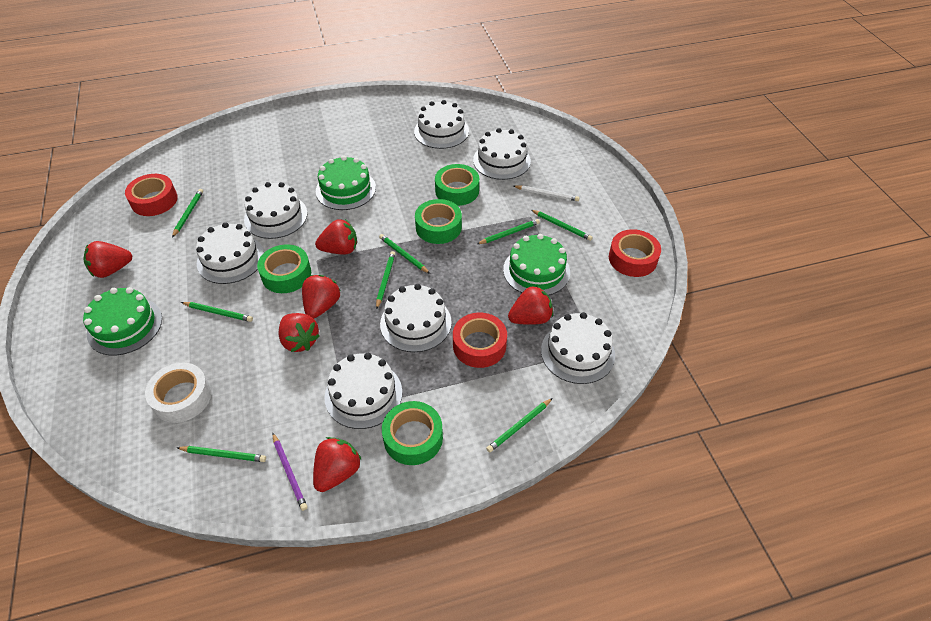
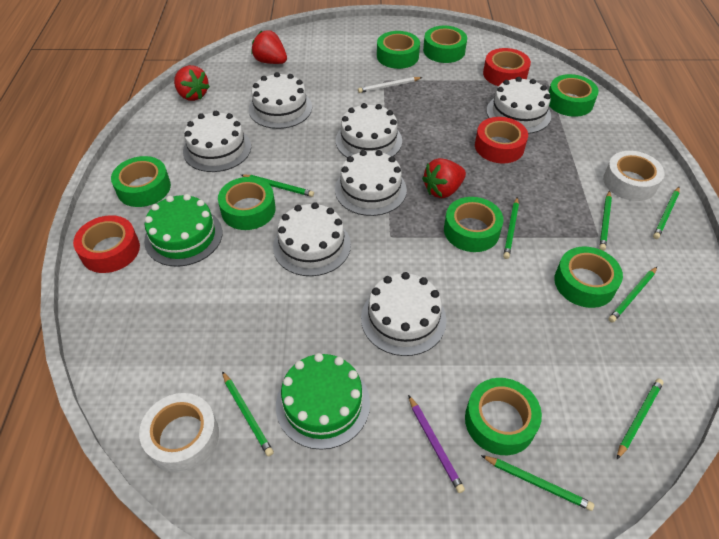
green cake: 3 -> 2
green tape: 4 -> 8
red strawberry: 6 -> 3
white tape: 1 -> 2

